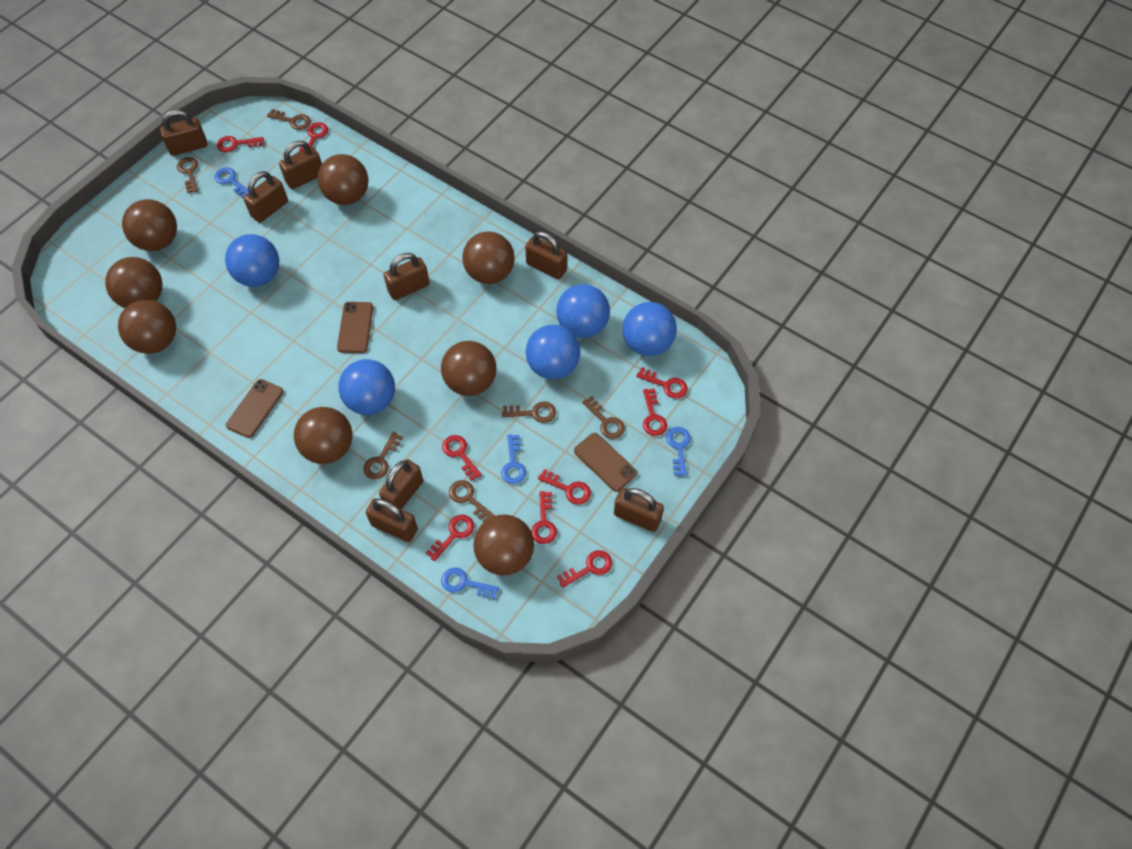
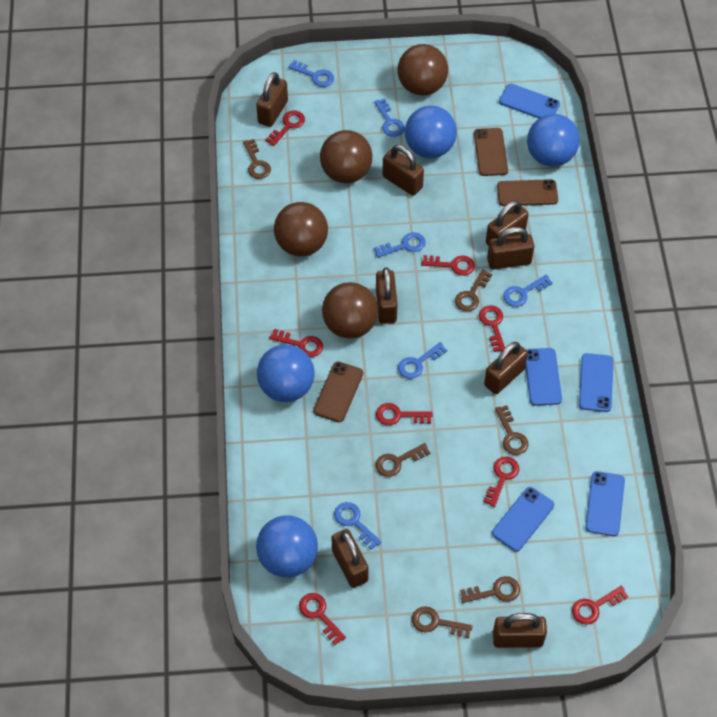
blue ball: 5 -> 4
blue key: 4 -> 6
blue phone: 0 -> 5
brown ball: 8 -> 4
red key: 9 -> 8

